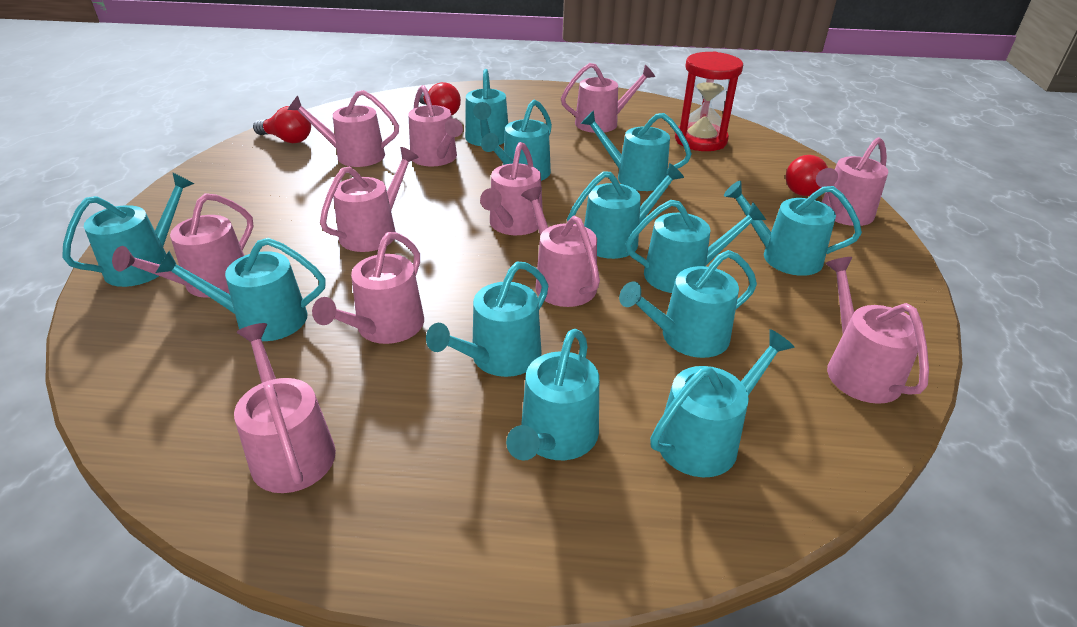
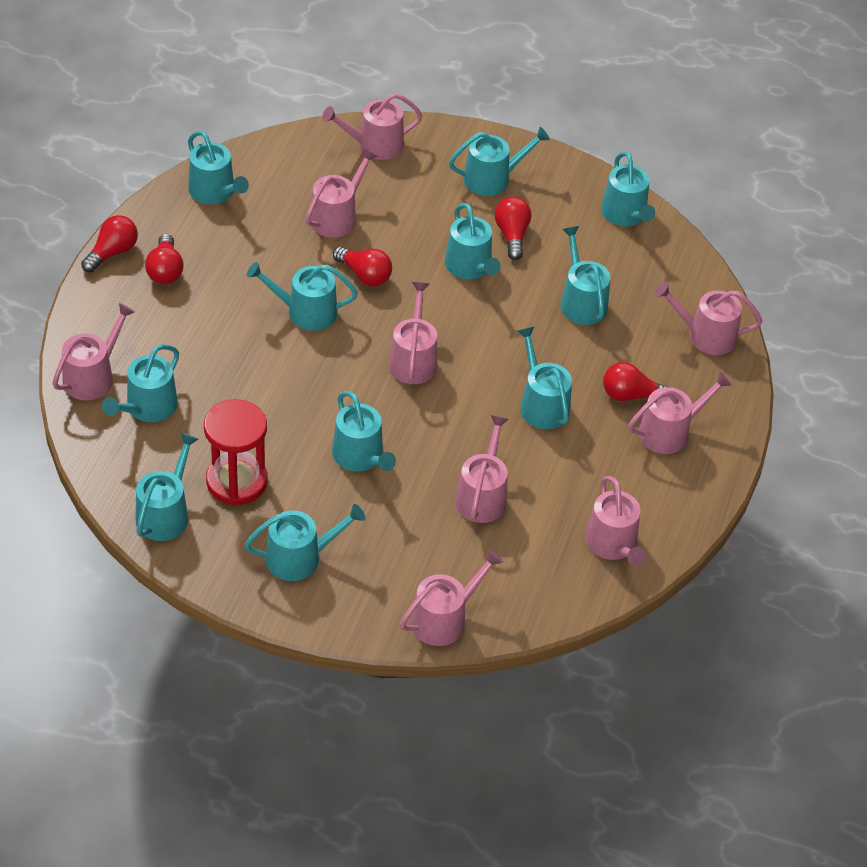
pink watering can: 11 -> 9
red light bulb: 3 -> 5
turquoise watering can: 12 -> 11

